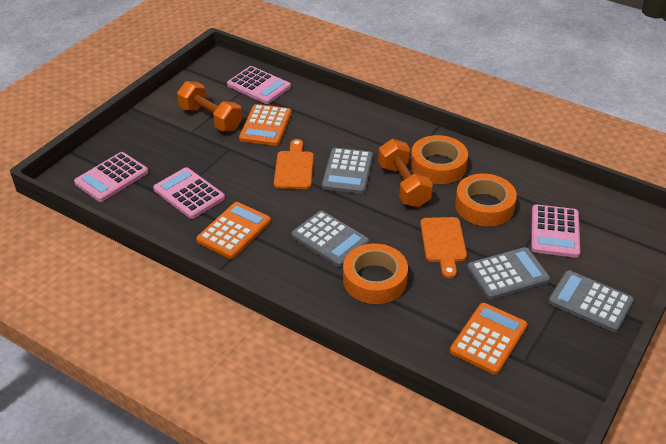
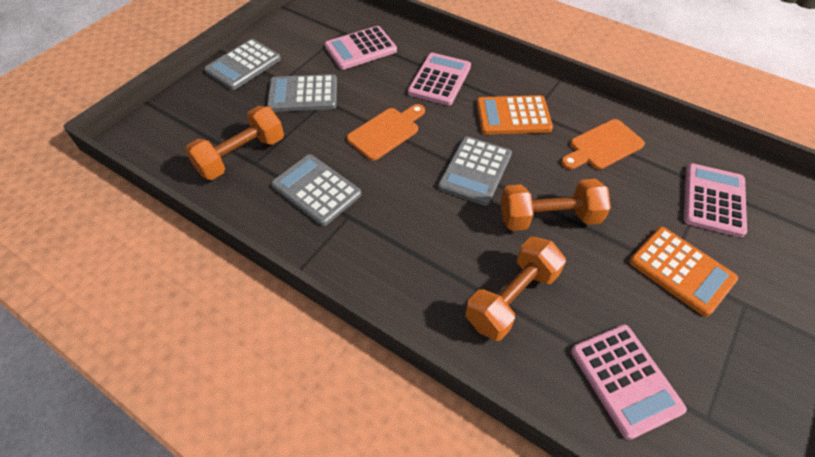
orange calculator: 3 -> 2
orange dumbbell: 2 -> 3
orange tape: 3 -> 0

